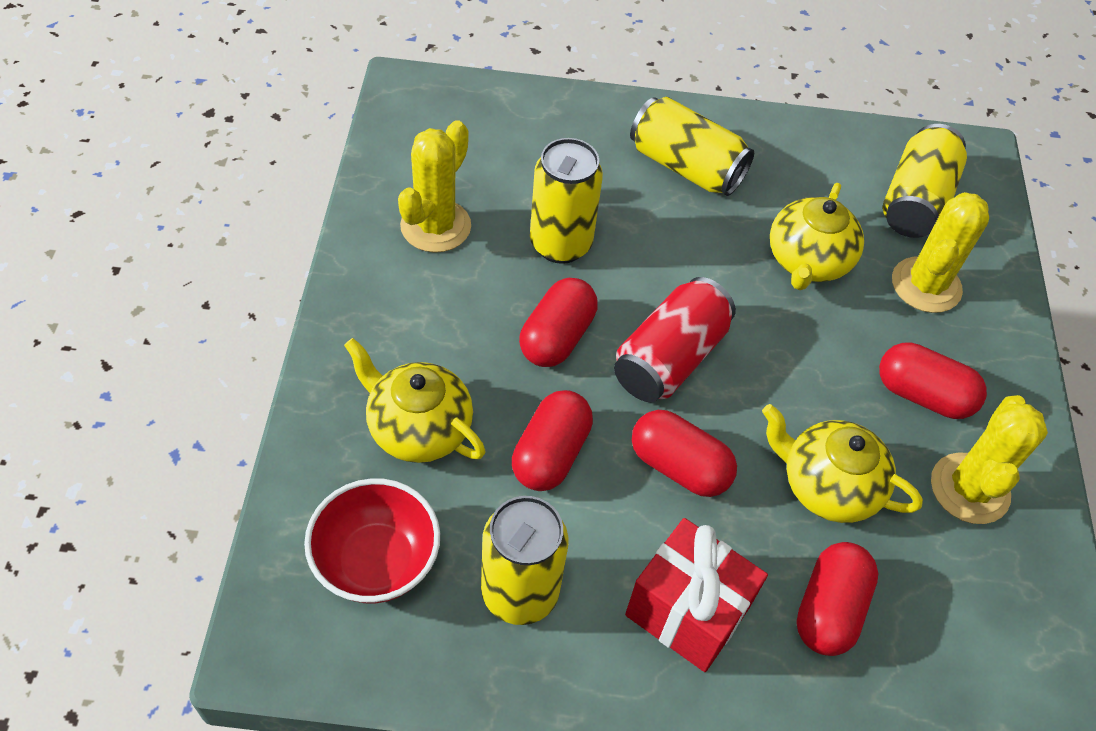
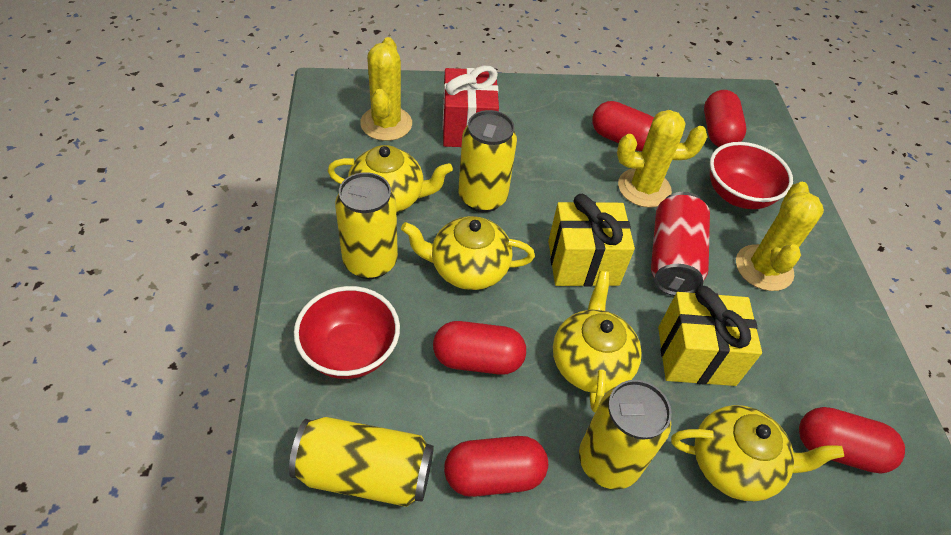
red bowl: 1 -> 2
yellow gift: 0 -> 2
yellow teapot: 3 -> 4

